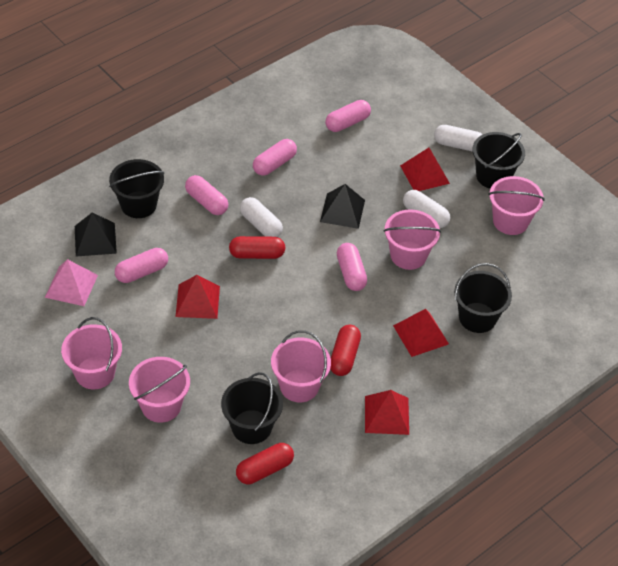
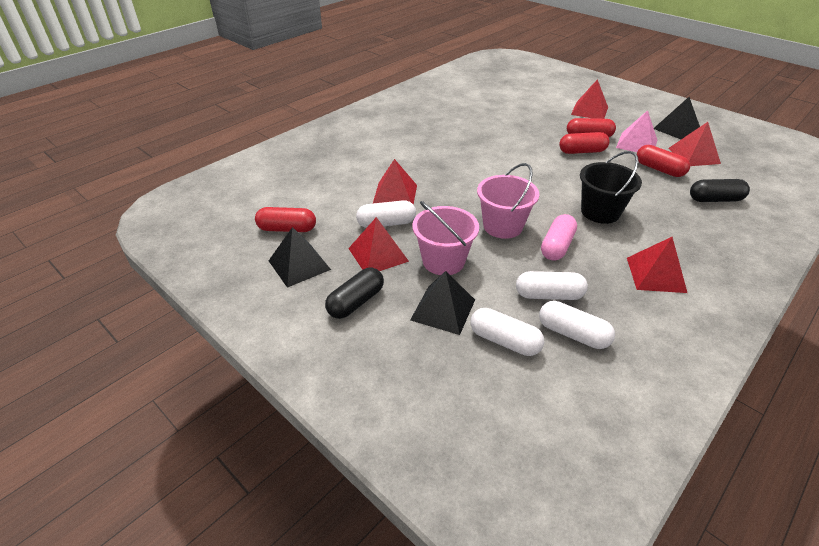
black bucket: 4 -> 1
black capsule: 0 -> 2
black pyramid: 2 -> 3
pink bucket: 5 -> 2
pink capsule: 5 -> 1
red capsule: 3 -> 4
red pyramid: 4 -> 5
white capsule: 3 -> 4

